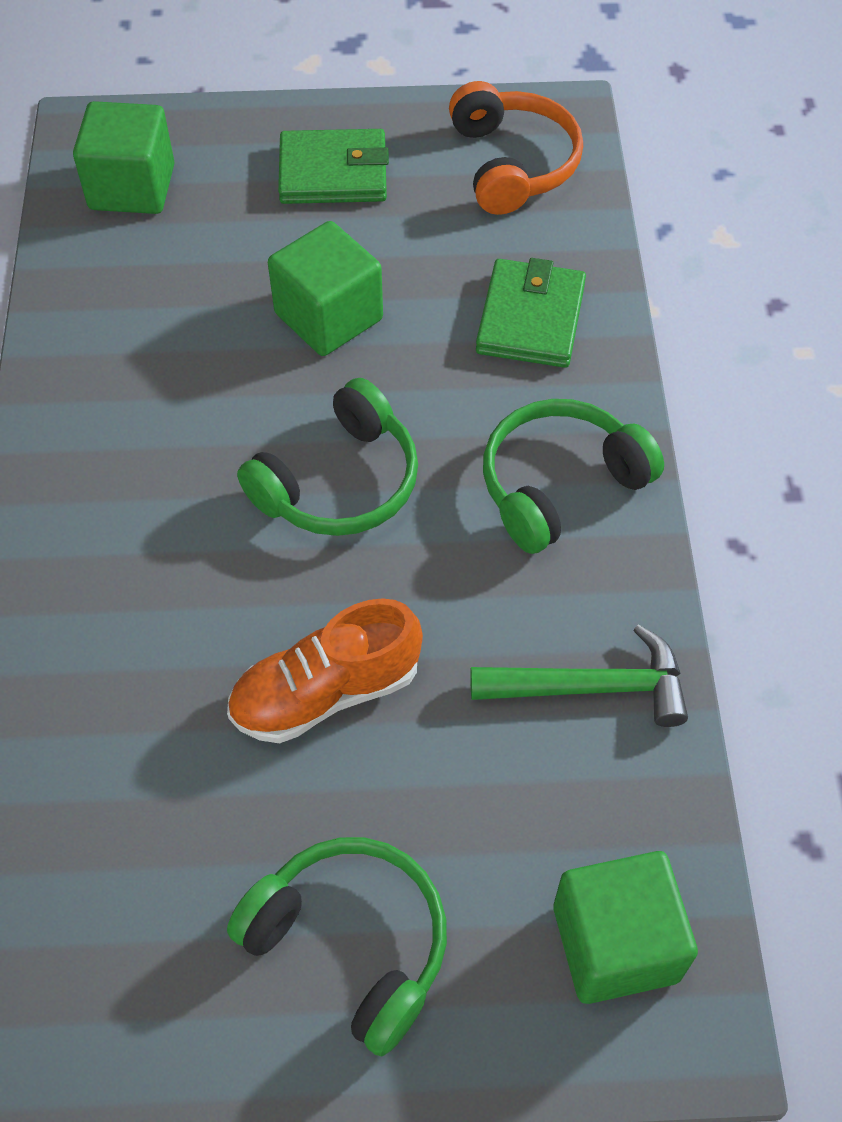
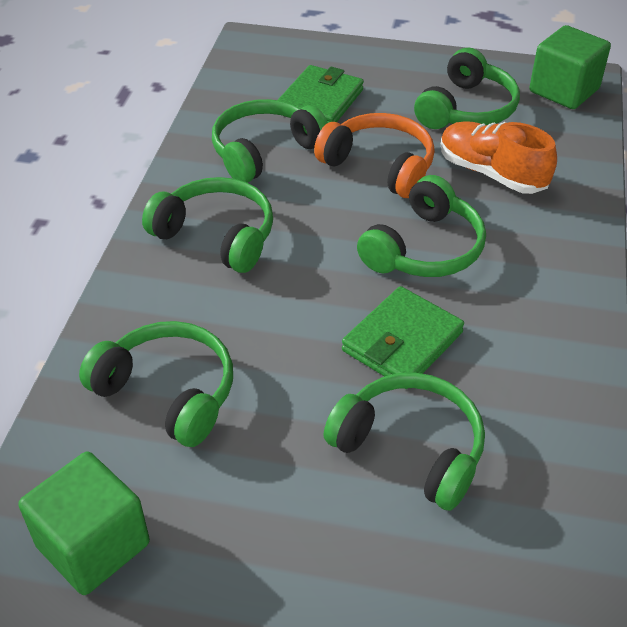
green cube: 3 -> 2
green hammer: 1 -> 0
green headphones: 3 -> 6

